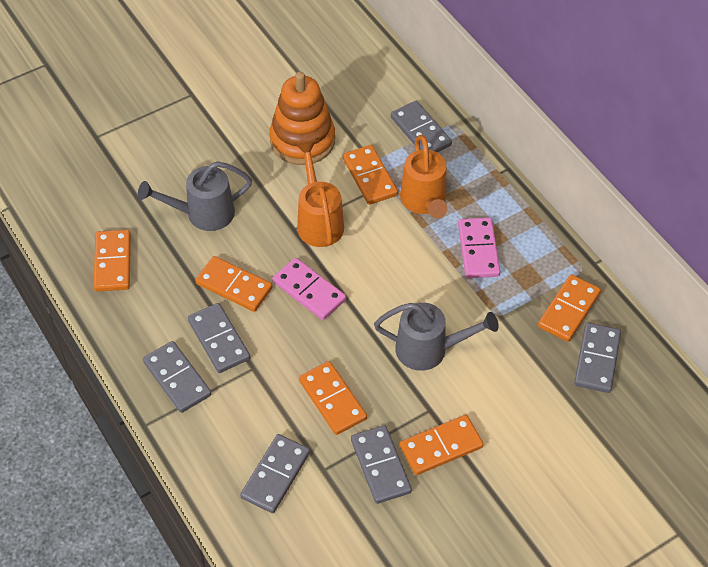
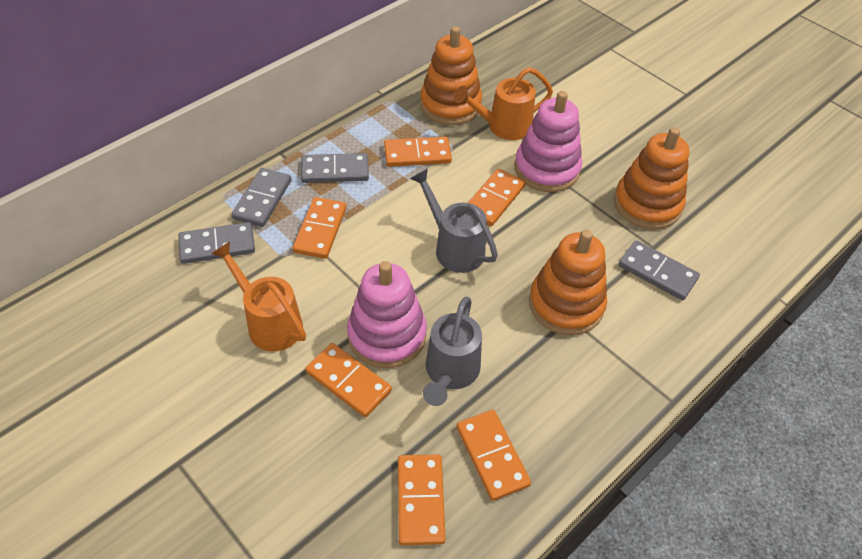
grey domino: 6 -> 4
orange stacking toy: 1 -> 3
pink domino: 2 -> 0
pink stacking toy: 0 -> 2

